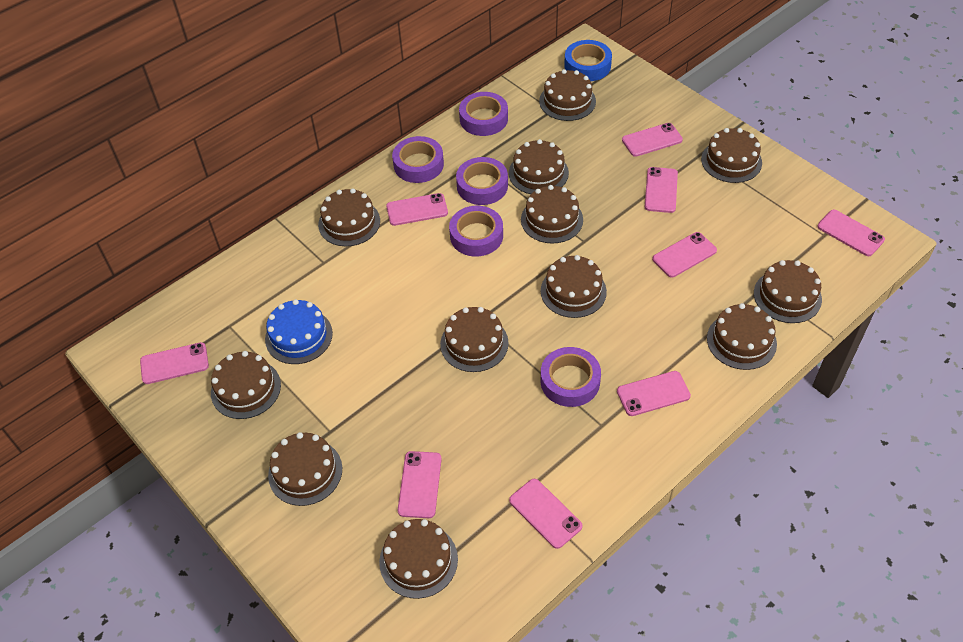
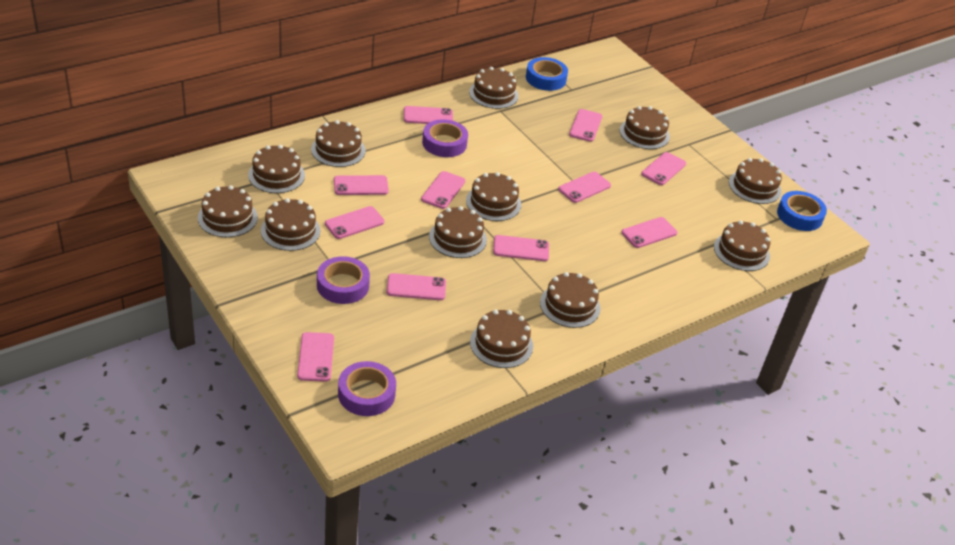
blue cake: 1 -> 0
blue tape: 1 -> 2
pink phone: 9 -> 11
purple tape: 5 -> 3

